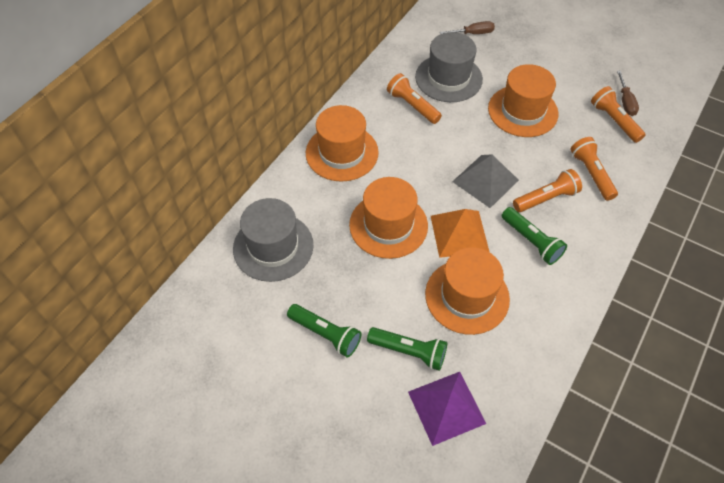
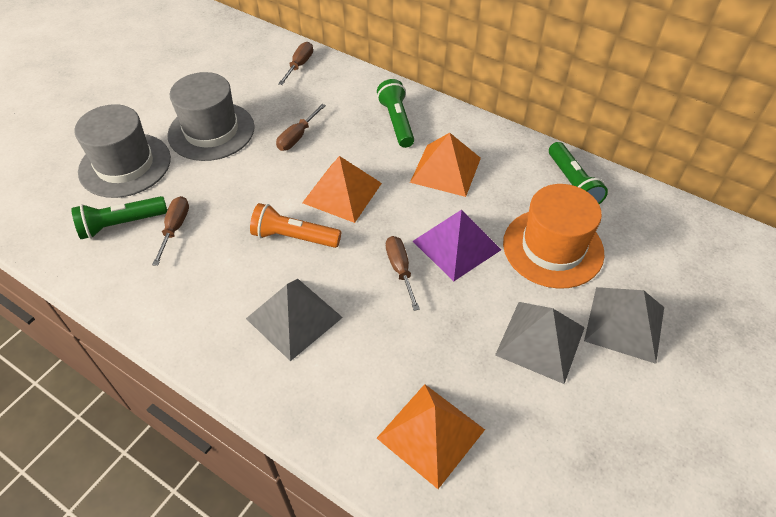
brown screwdriver: 2 -> 4
grey pyramid: 1 -> 3
orange flashlight: 4 -> 1
orange hat: 4 -> 1
orange pyramid: 1 -> 3

